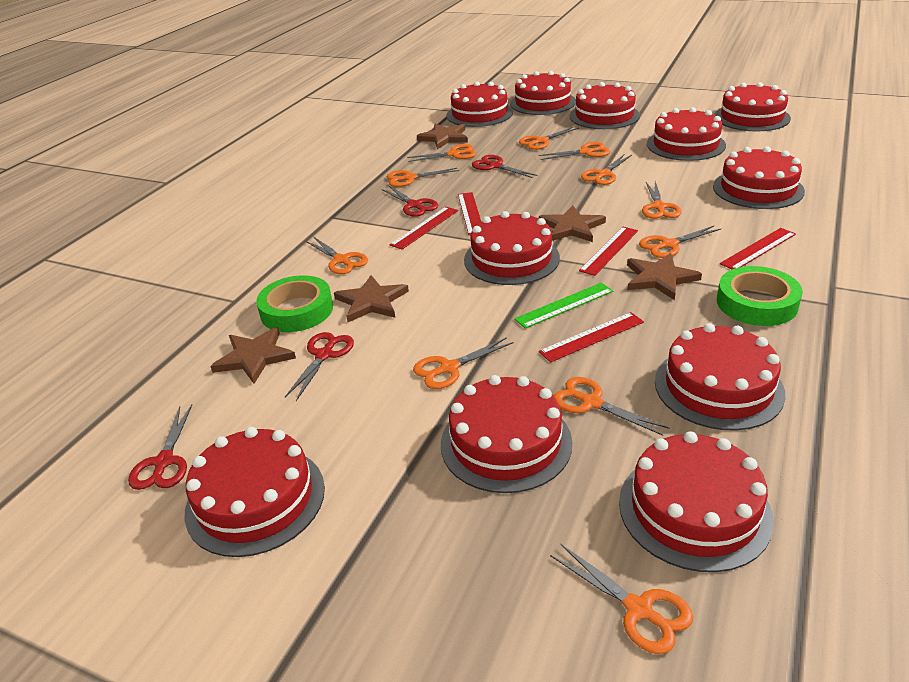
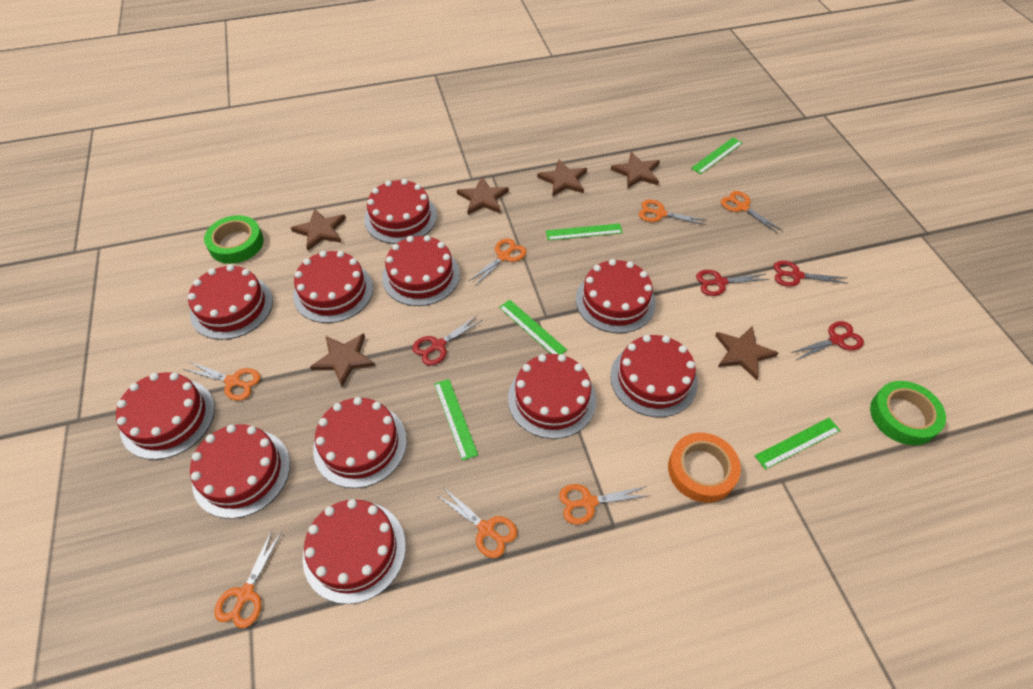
brown star: 5 -> 6
green ruler: 1 -> 5
orange scissors: 11 -> 7
orange tape: 0 -> 1
red ruler: 5 -> 0

